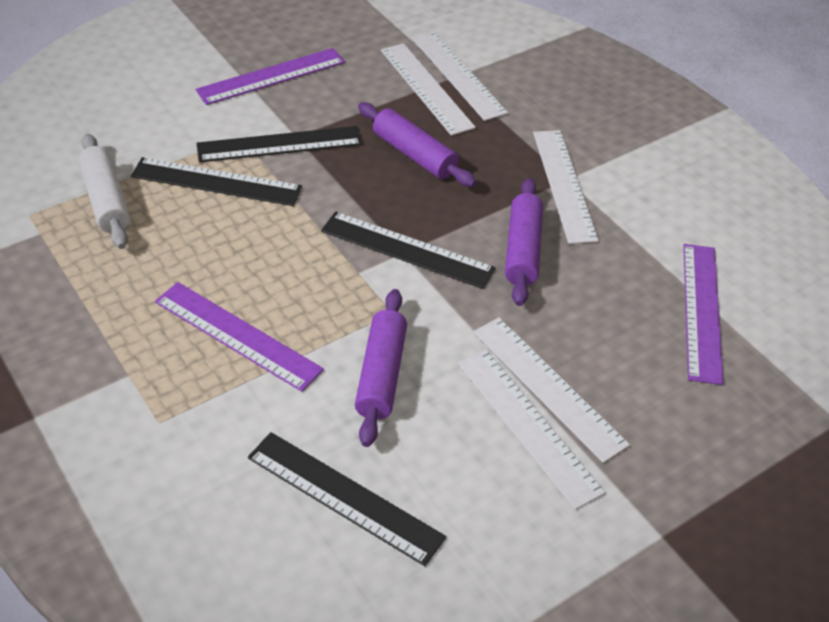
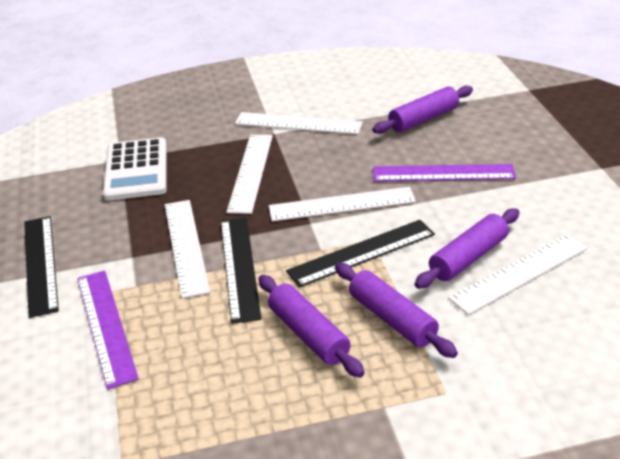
black ruler: 4 -> 3
purple rolling pin: 3 -> 4
purple ruler: 3 -> 2
white calculator: 0 -> 1
white rolling pin: 1 -> 0

